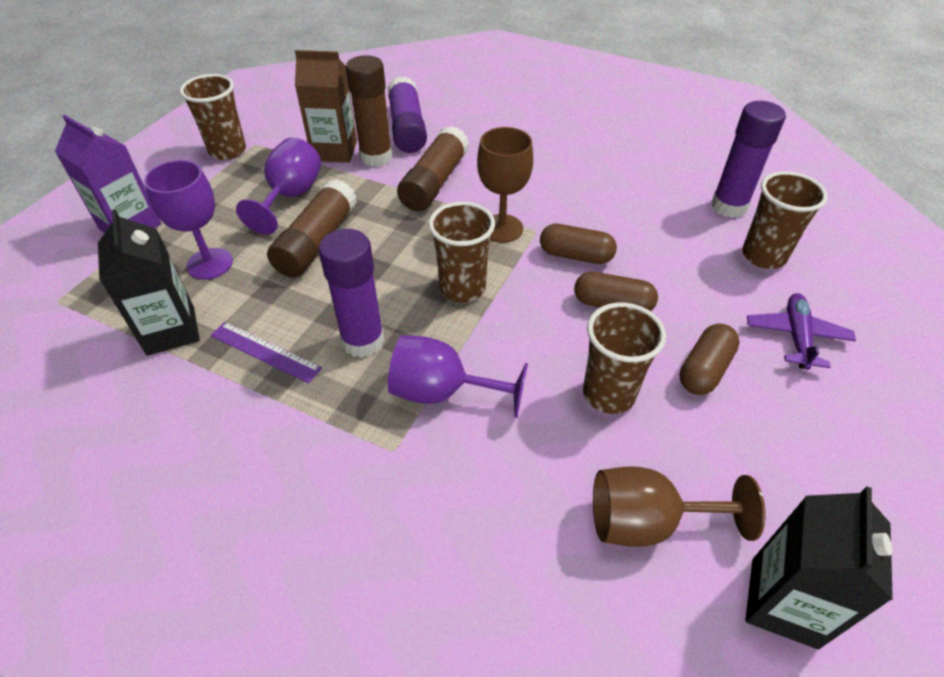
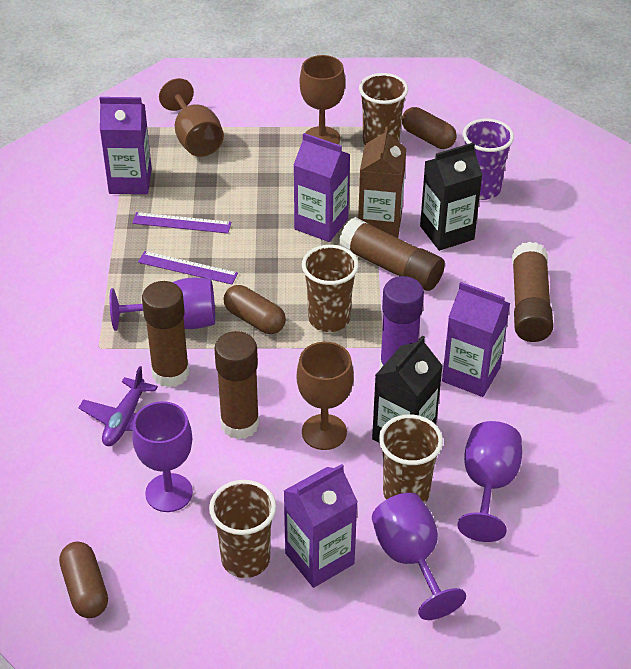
brown glue stick: 3 -> 4
brown goblet: 2 -> 3
purple carton: 1 -> 4
purple cup: 0 -> 1
purple glue stick: 3 -> 1
purple goblet: 3 -> 4
purple ruler: 1 -> 2

